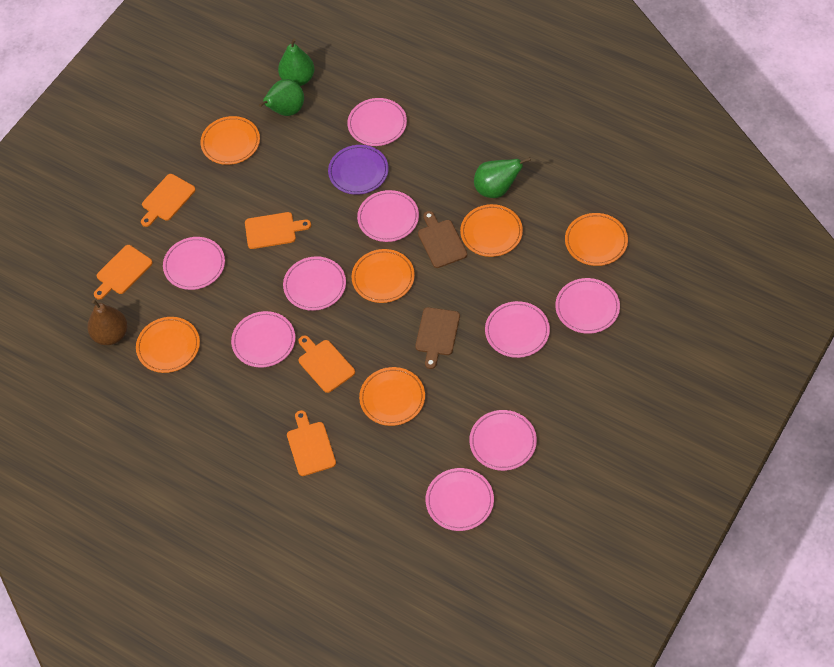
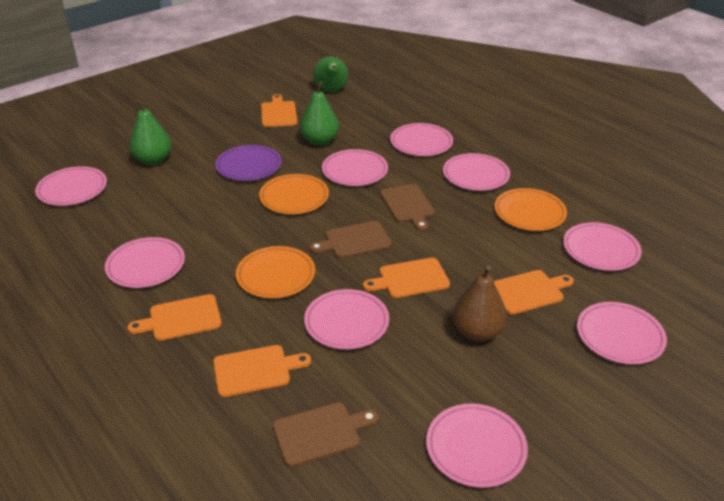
brown cutting board: 2 -> 3
orange plate: 6 -> 3

